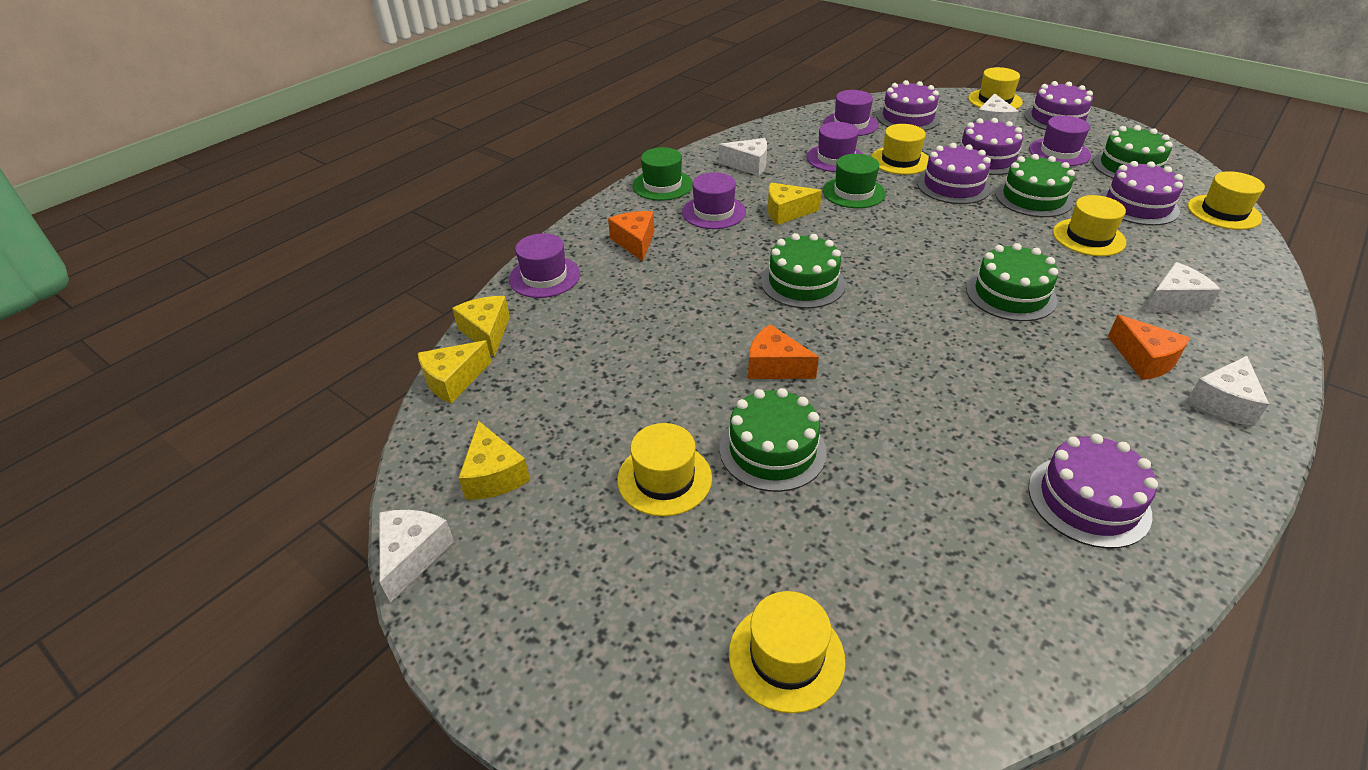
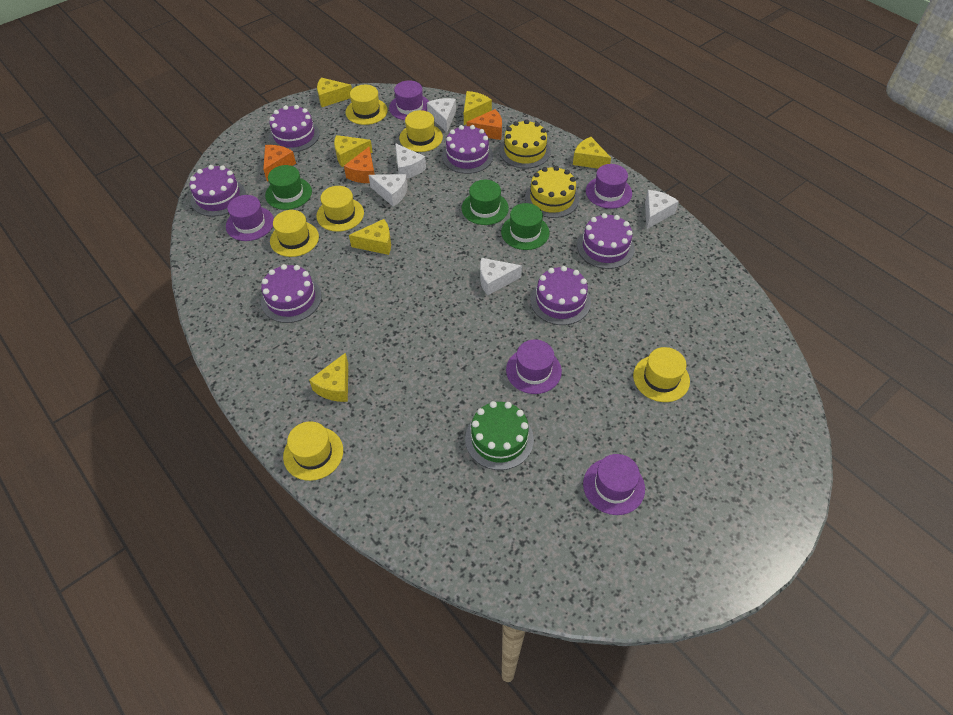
green cake: 5 -> 1
green hat: 2 -> 3
yellow cake: 0 -> 2
yellow cheese: 4 -> 6

